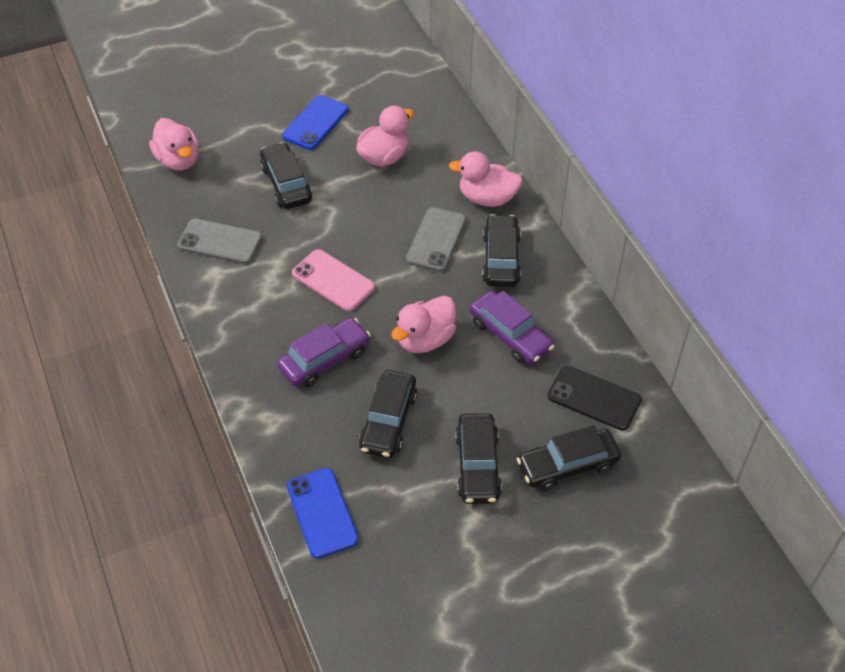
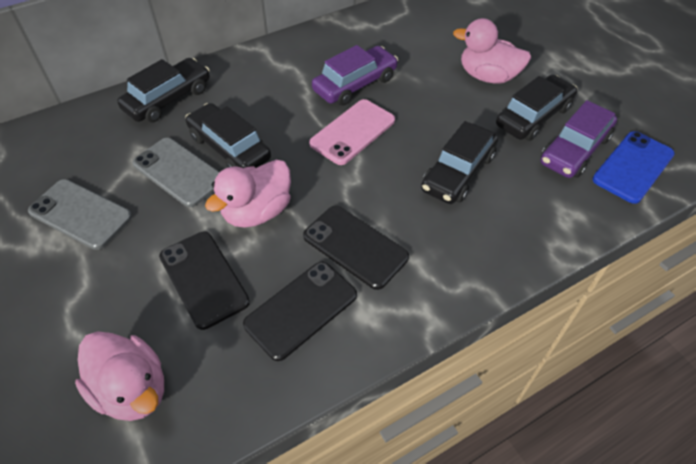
black car: 5 -> 4
black phone: 1 -> 3
blue phone: 2 -> 1
pink duck: 4 -> 3

